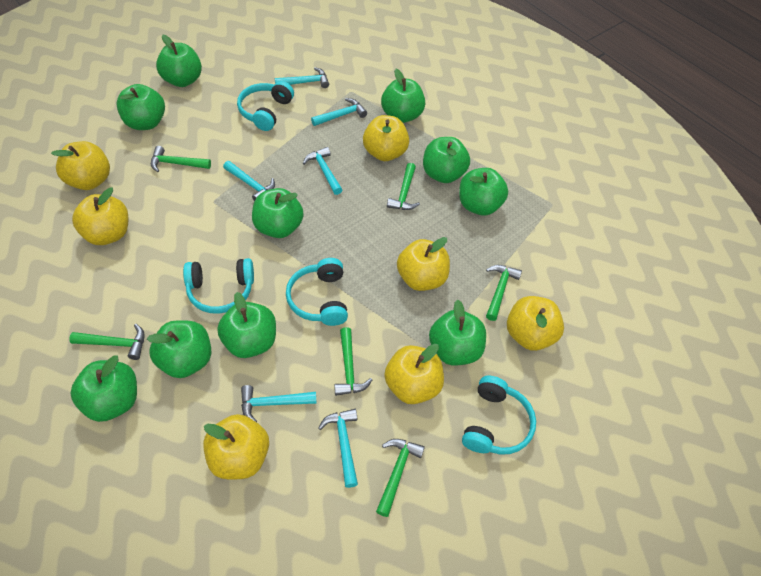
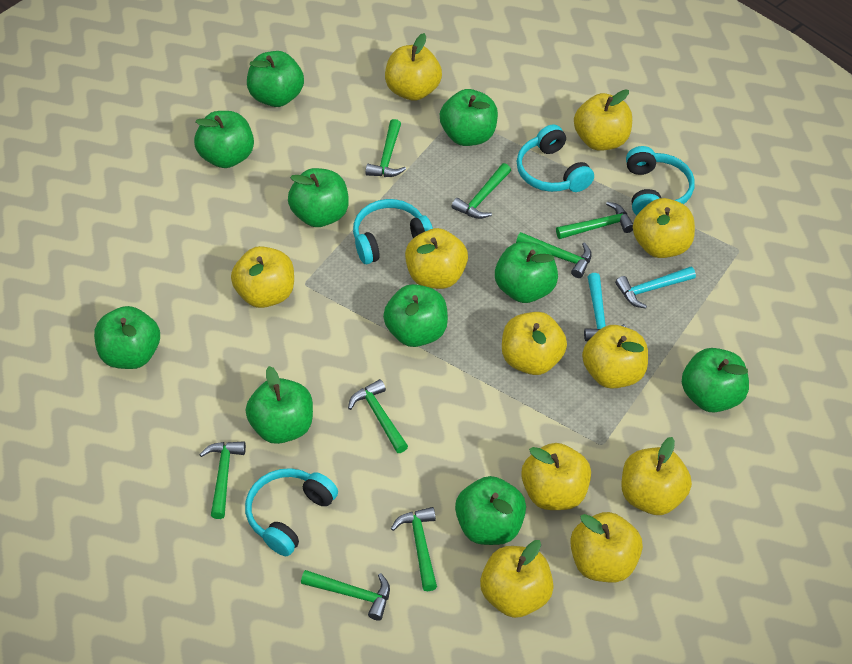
green hammer: 6 -> 8
turquoise hammer: 6 -> 2
yellow apple: 7 -> 11

